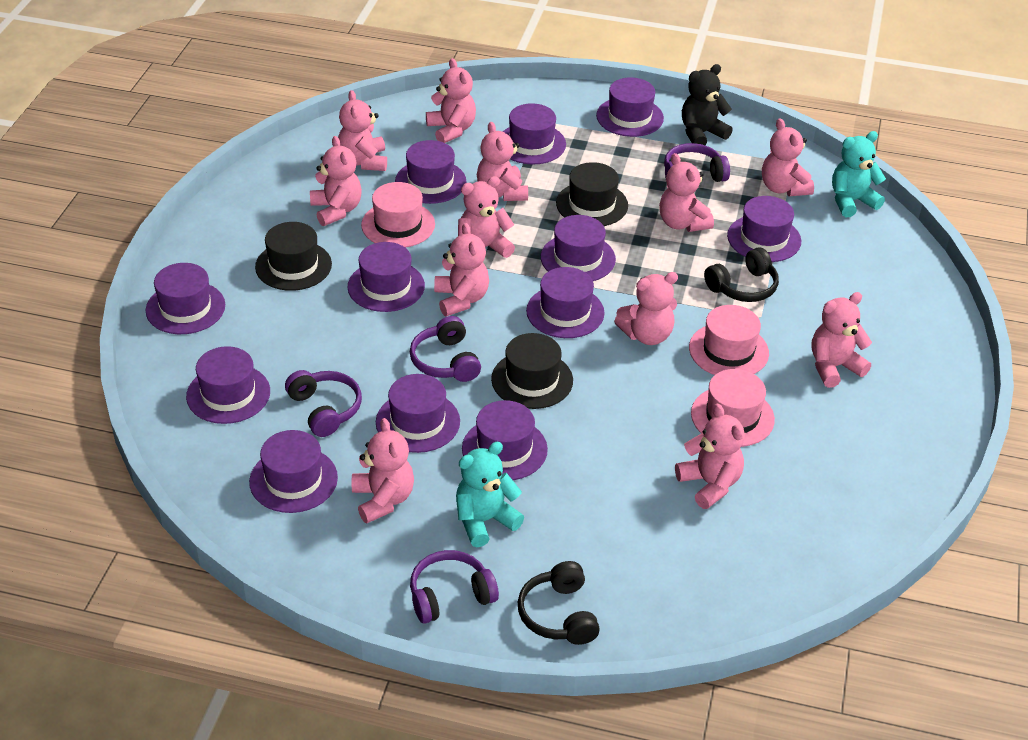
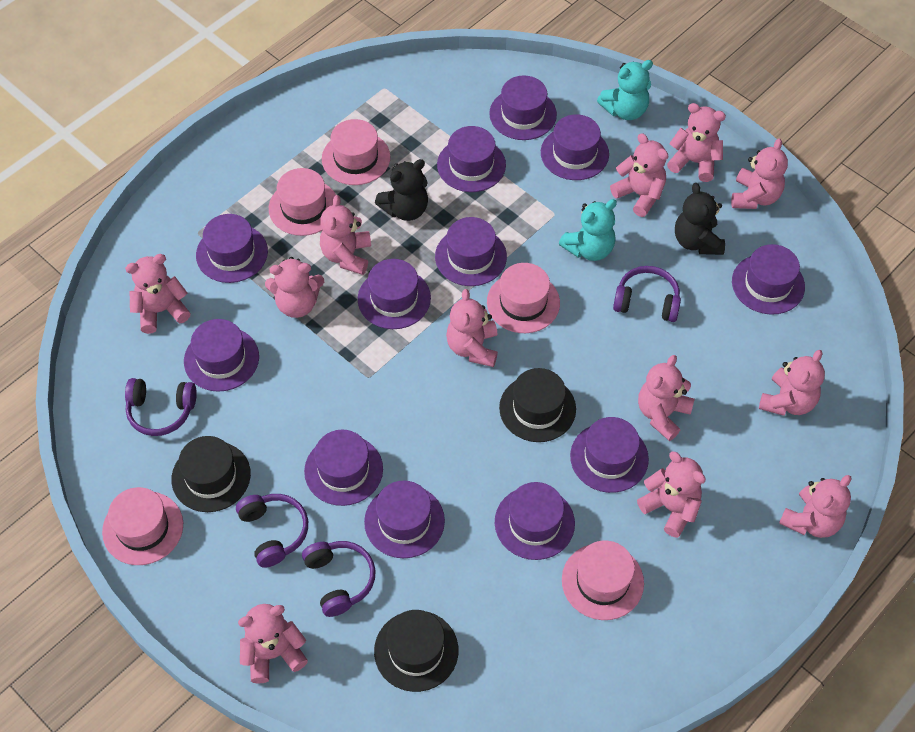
black headphones: 2 -> 0
black teddy bear: 1 -> 2
pink hat: 3 -> 5

